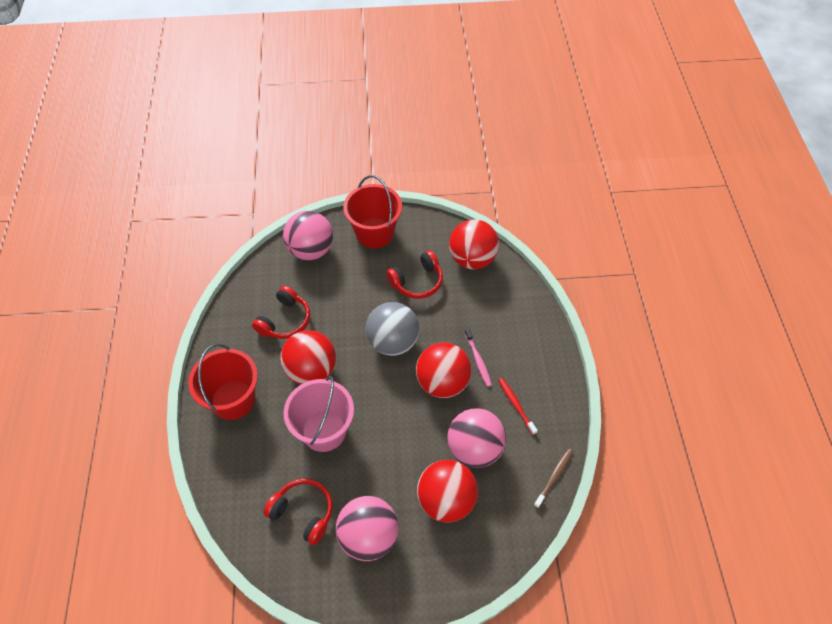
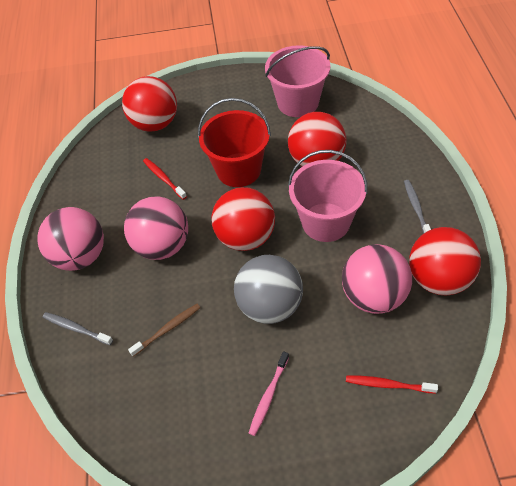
grey toothbrush: 0 -> 2
pink bucket: 1 -> 2
red bucket: 2 -> 1
red headphones: 3 -> 0
red toothbrush: 1 -> 2

